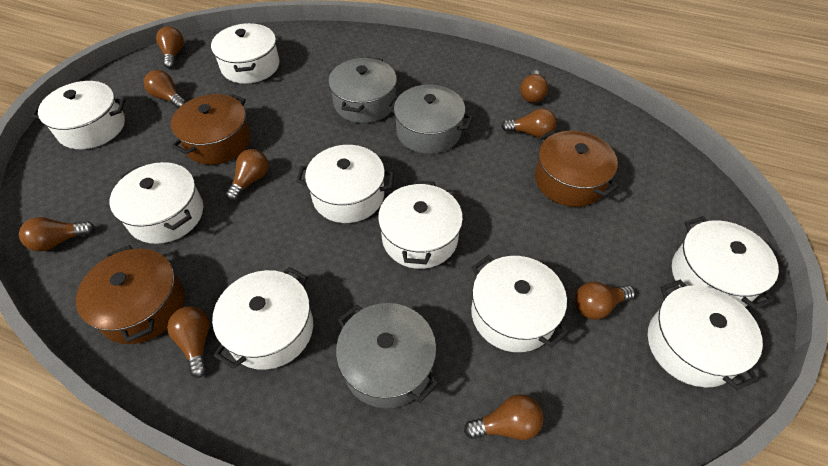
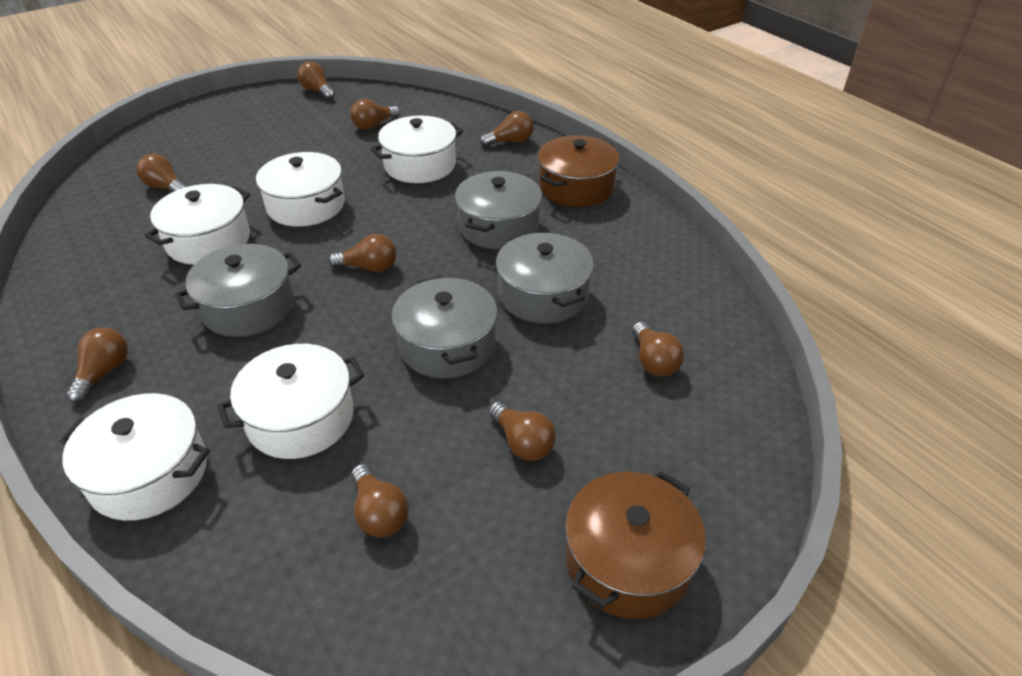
brown pot: 3 -> 2
grey pot: 3 -> 4
white pot: 9 -> 5

